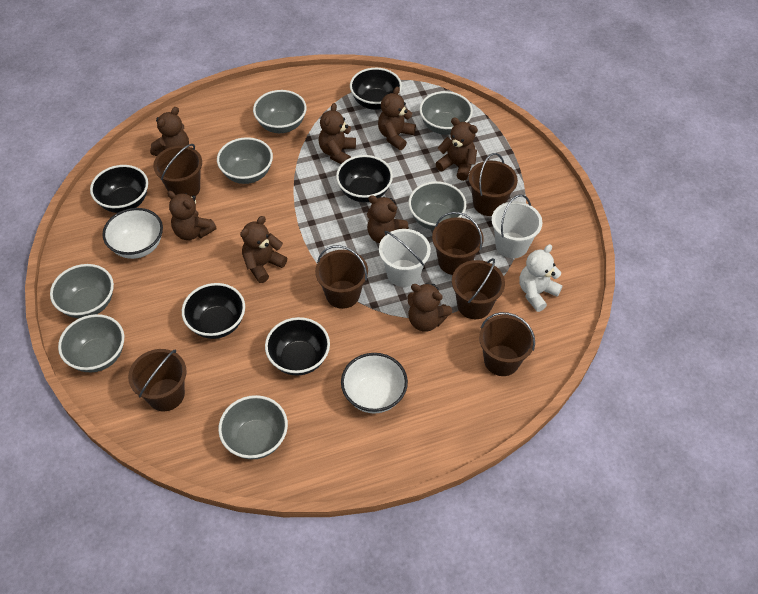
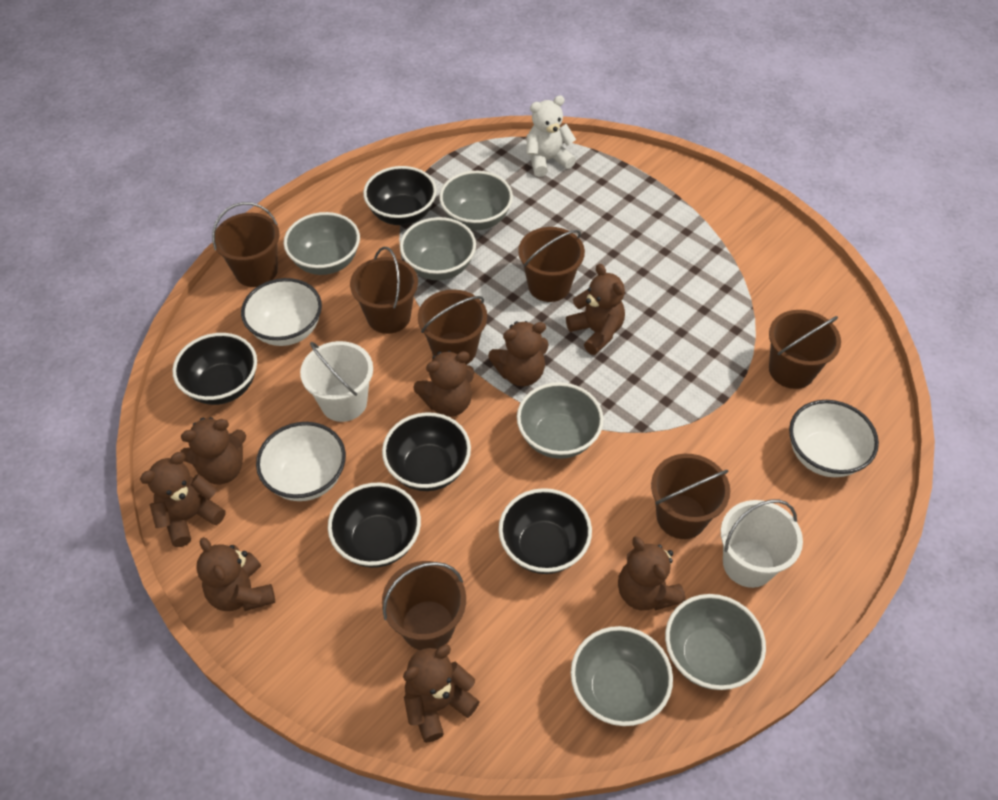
grey bowl: 7 -> 6
white bowl: 2 -> 3

